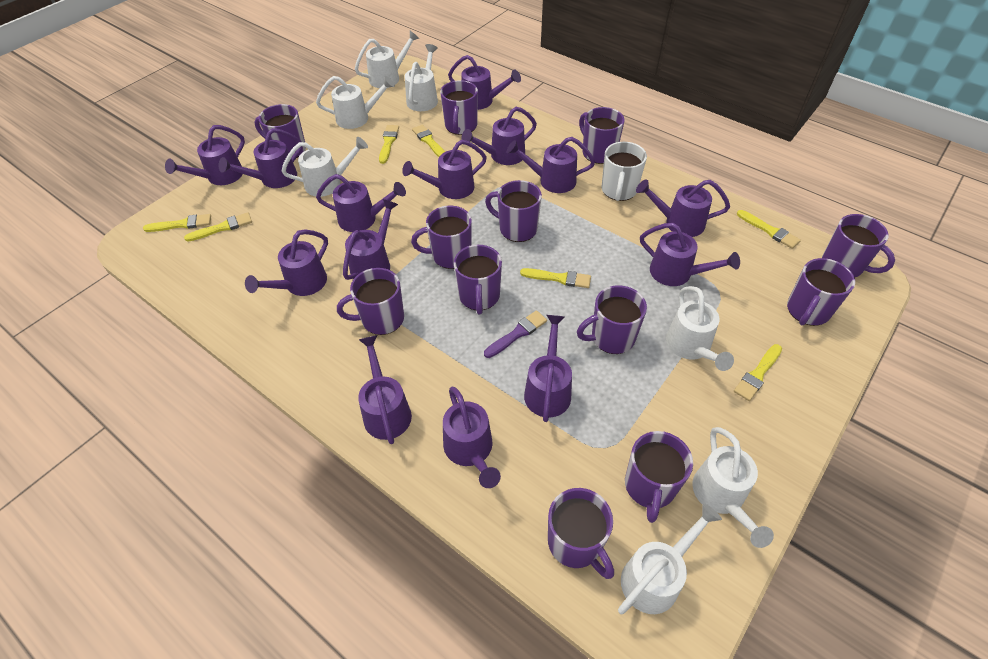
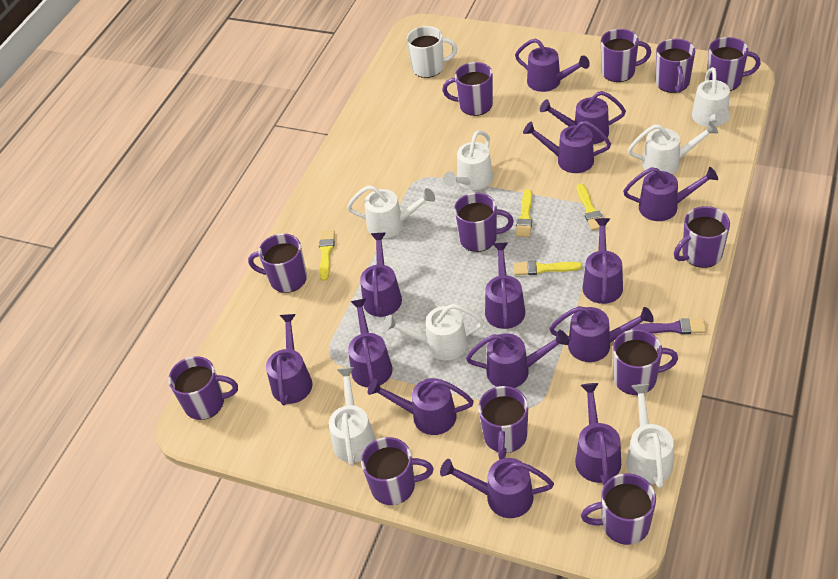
yellow brush: 7 -> 4

